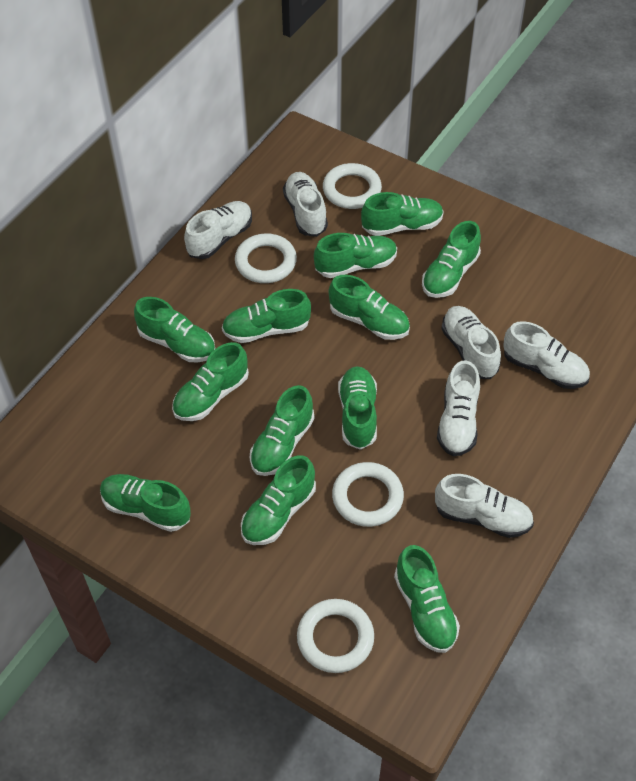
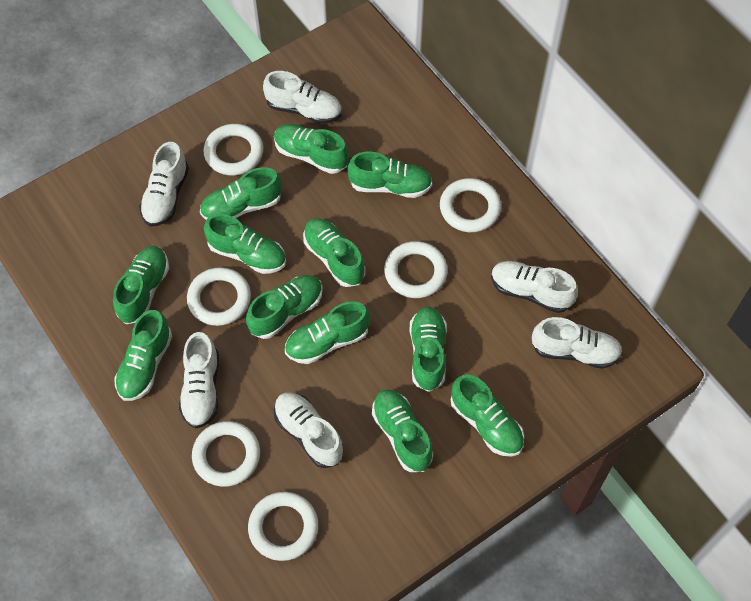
white ring: 4 -> 6

